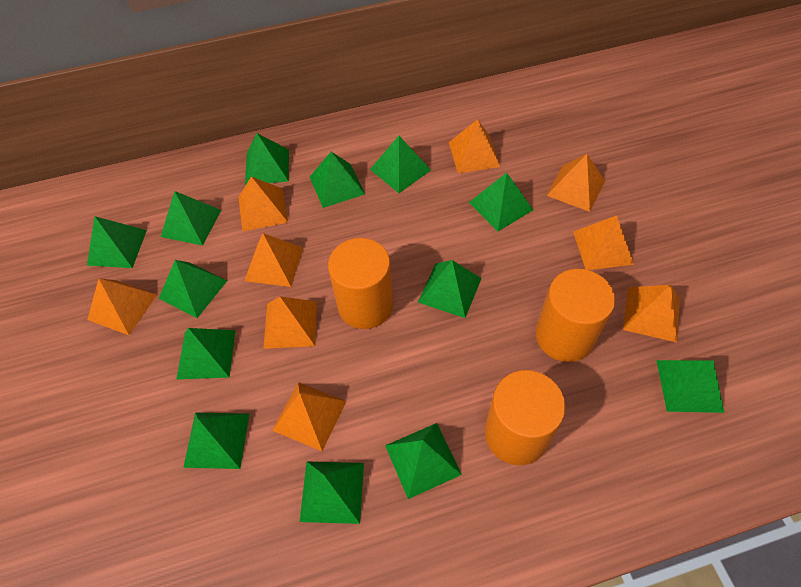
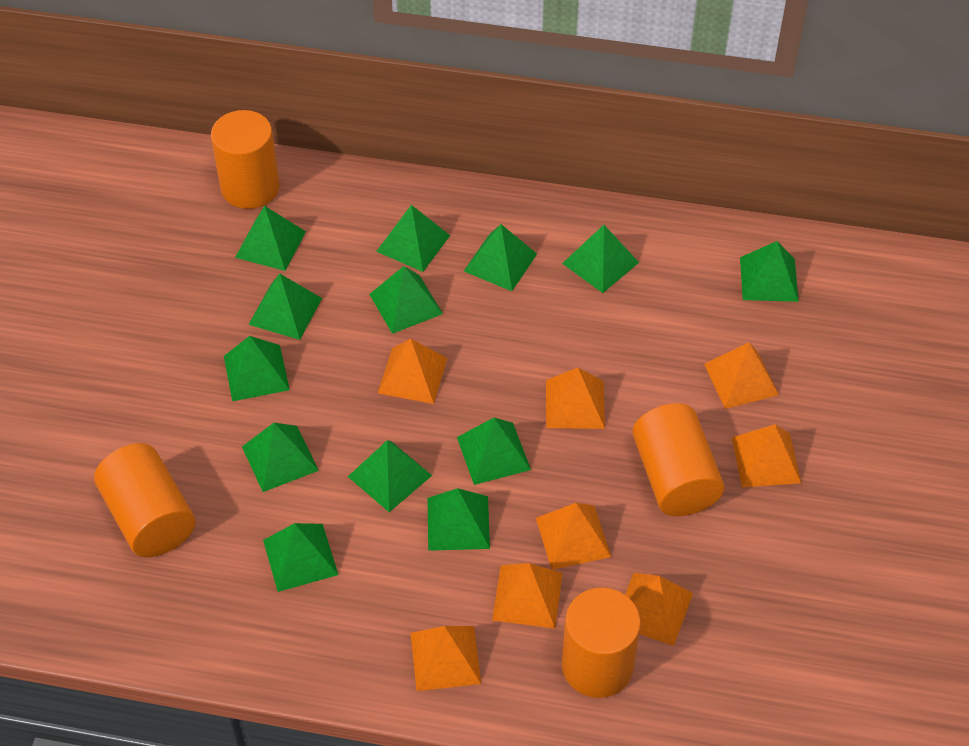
orange cylinder: 3 -> 4
orange pyramid: 9 -> 8

